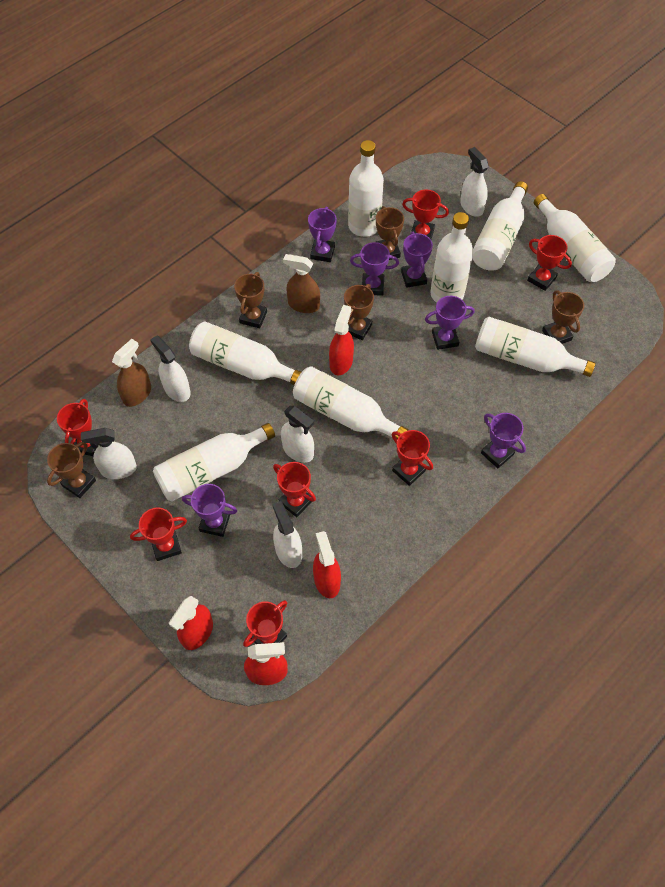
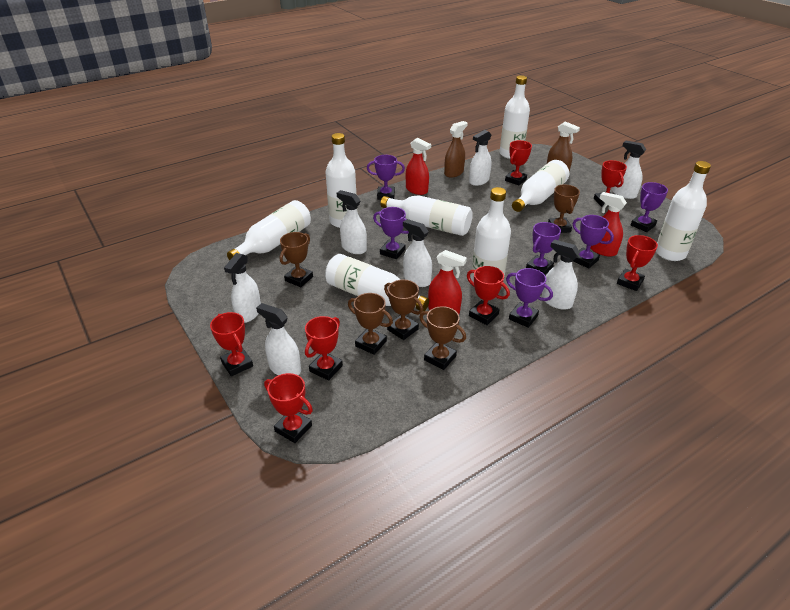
red spray bottle: 4 -> 3
white spray bottle: 5 -> 7

